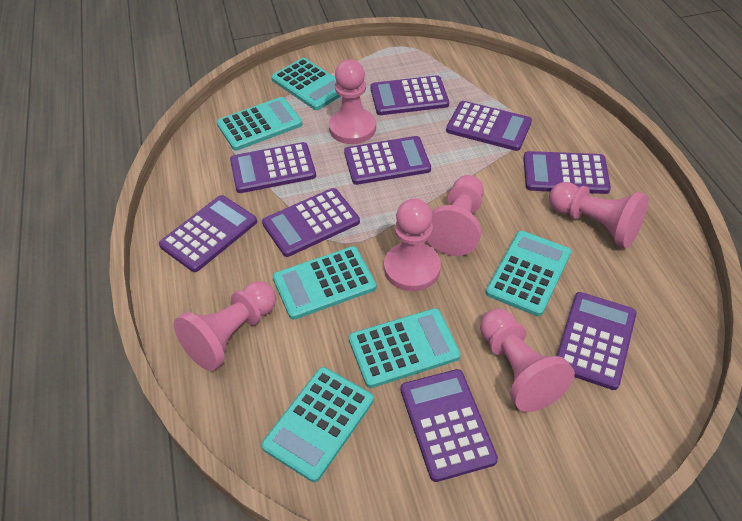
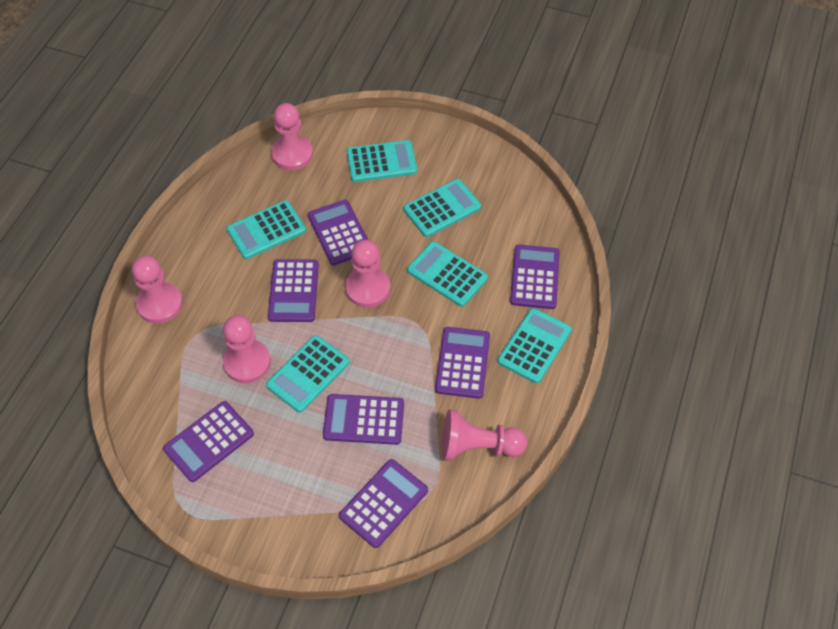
pink pawn: 6 -> 5
purple calculator: 9 -> 7

